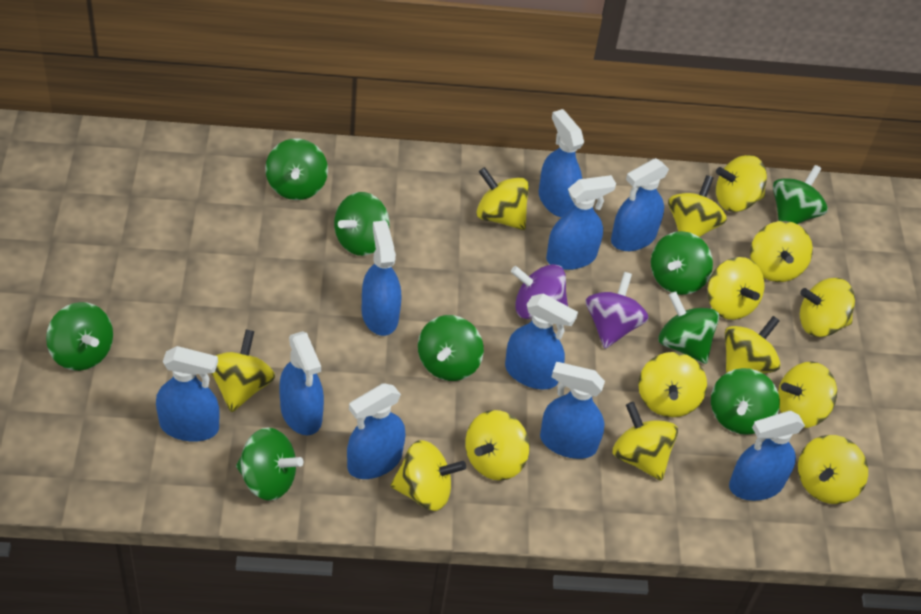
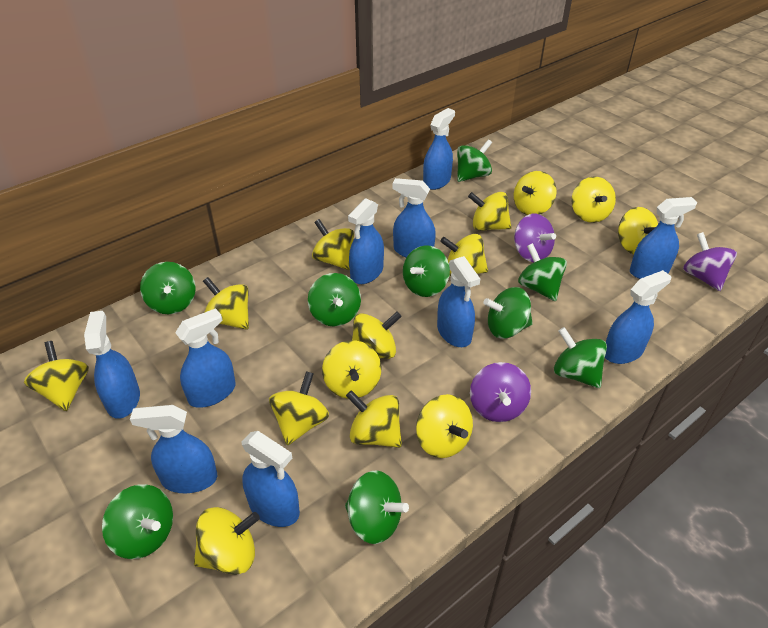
purple spinning top: 2 -> 3

